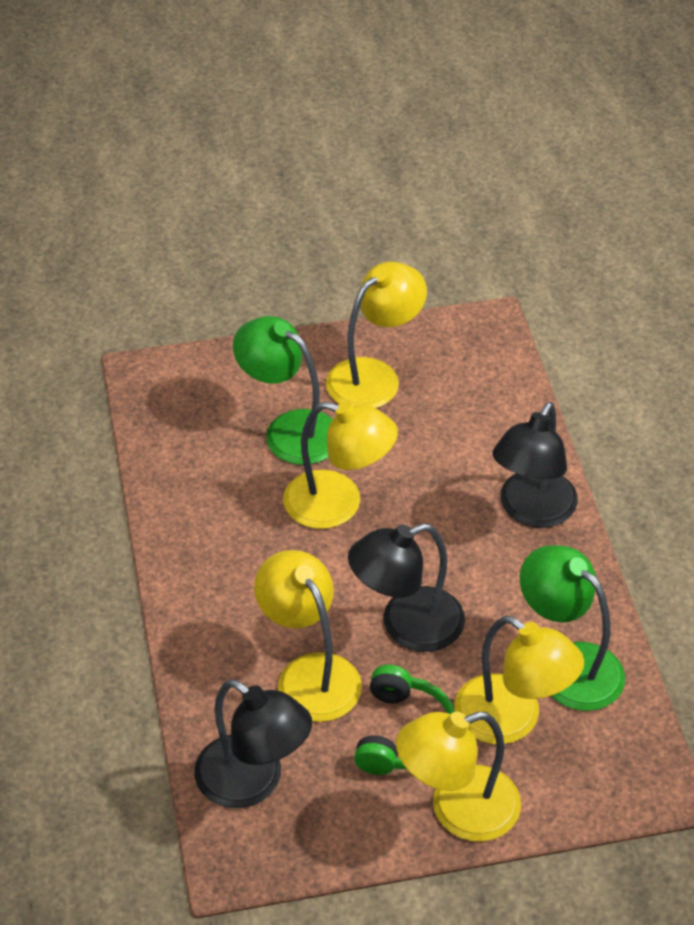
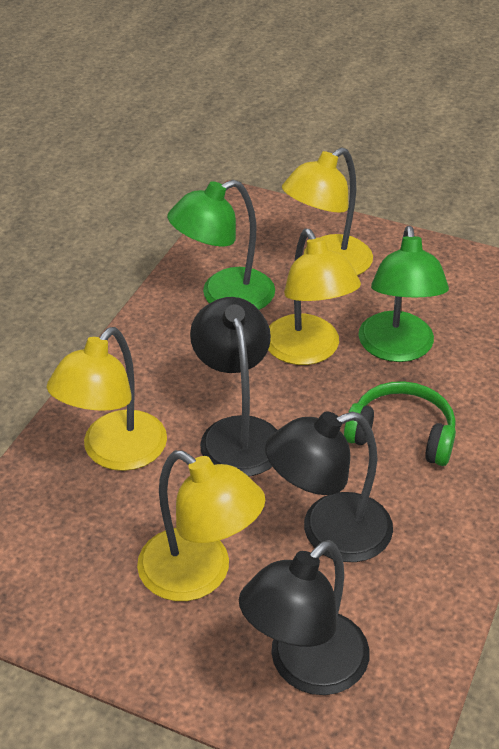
yellow lamp: 5 -> 4

